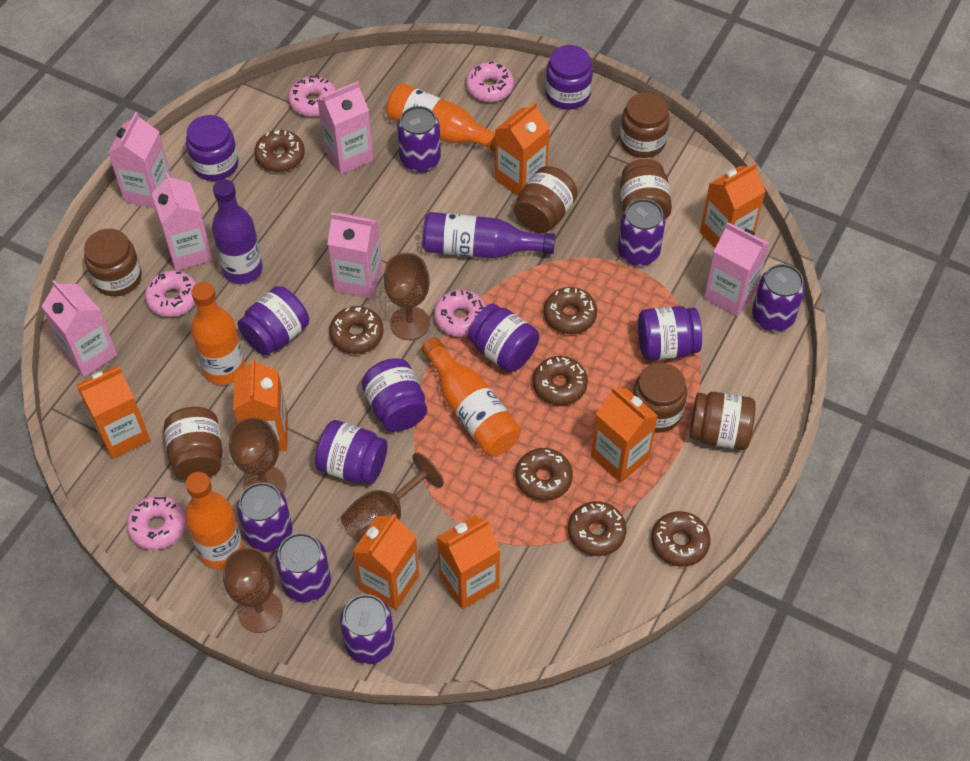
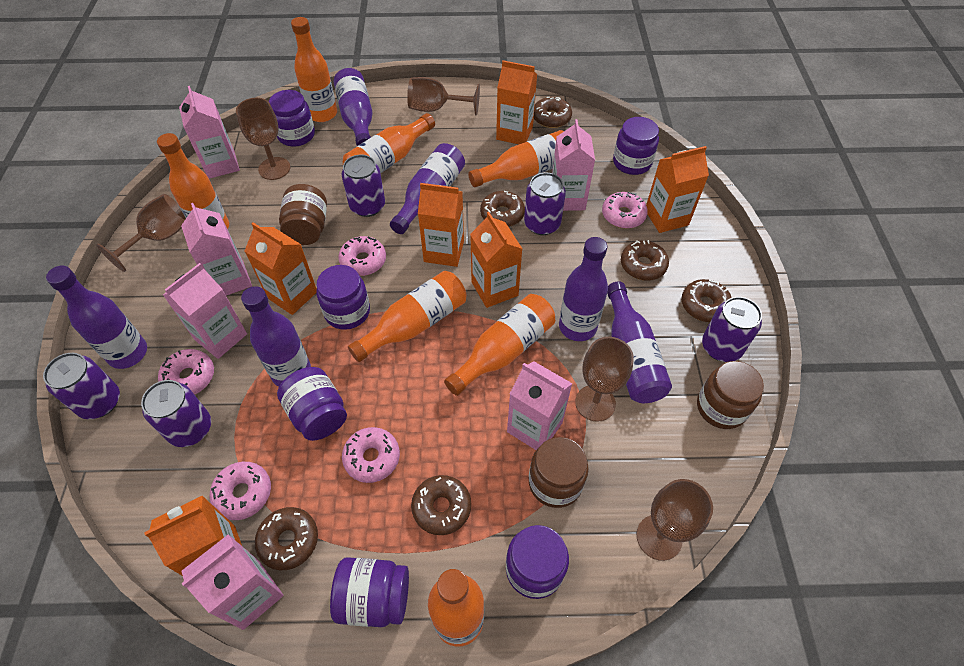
brown donut: 7 -> 6
brown goblet: 4 -> 5
brown jar: 7 -> 3
orange bottle: 4 -> 7
orange carton: 7 -> 6
purple bottle: 2 -> 6
purple can: 6 -> 5
purple jar: 7 -> 6

